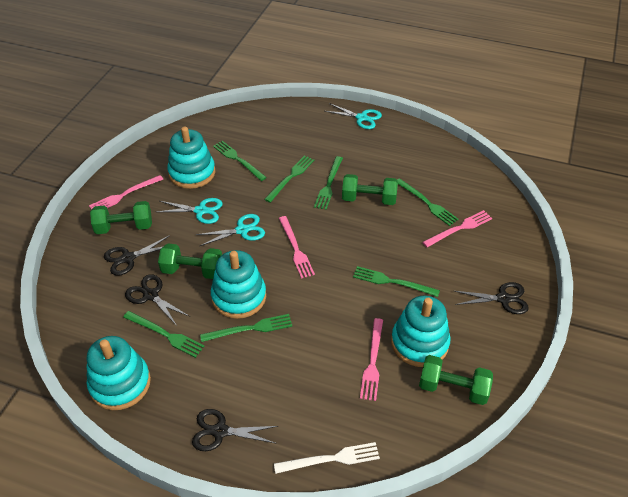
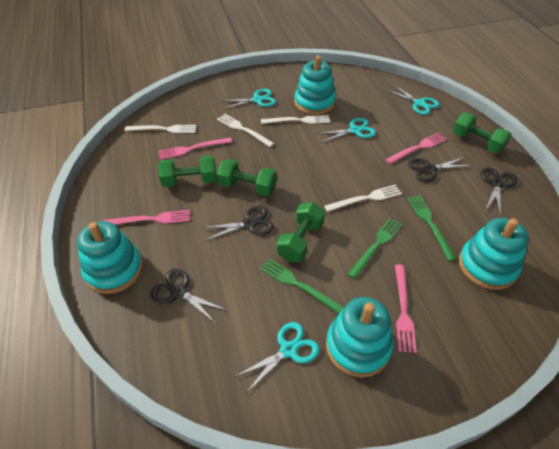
green fork: 7 -> 3
turquoise scissors: 3 -> 4
white fork: 1 -> 4

